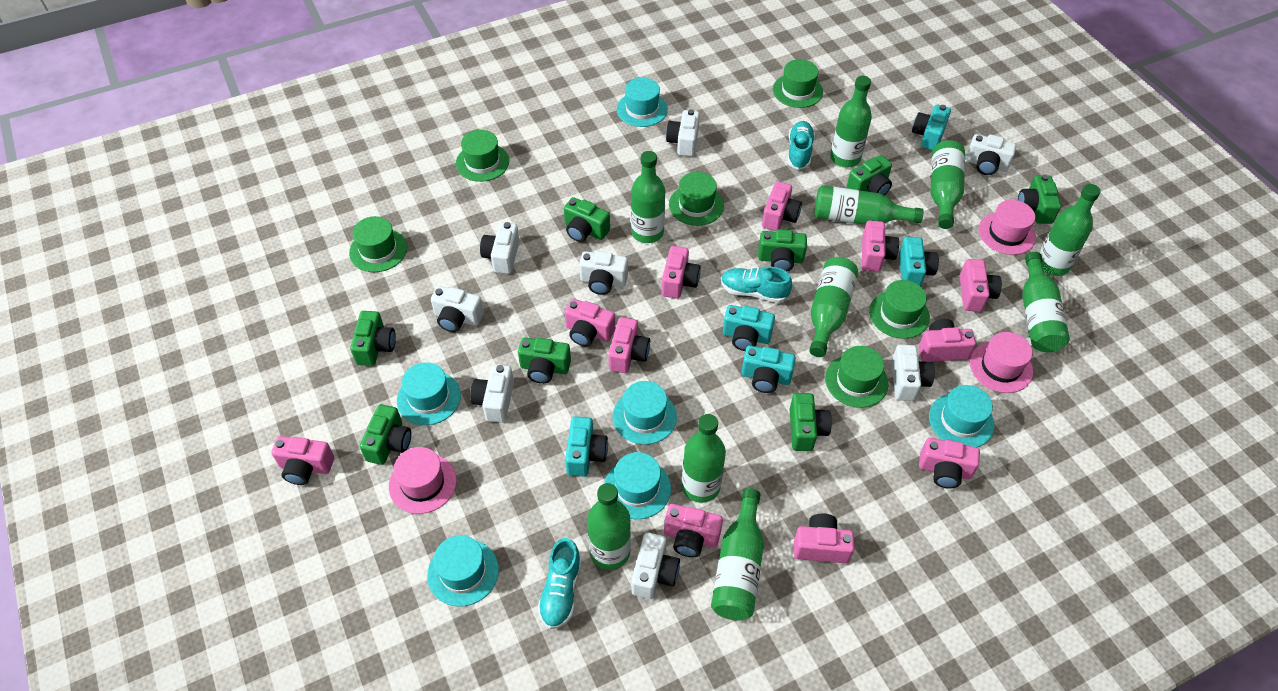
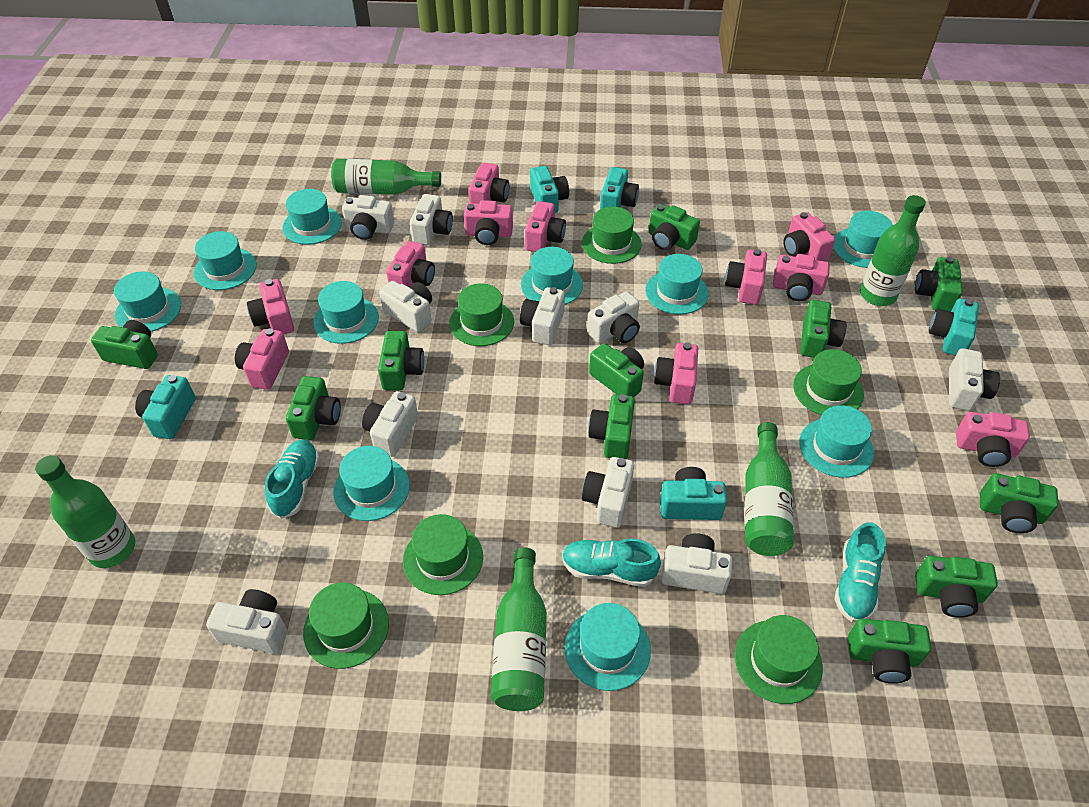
green bottle: 10 -> 5
green camera: 8 -> 11
pink hat: 3 -> 0
turquoise hat: 6 -> 10
white camera: 8 -> 10

